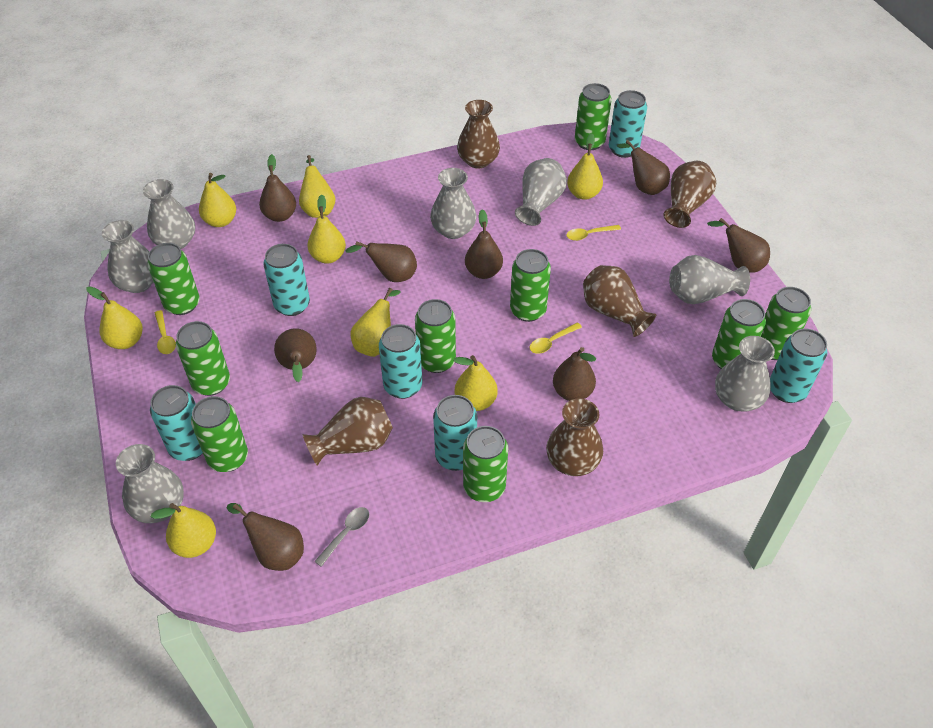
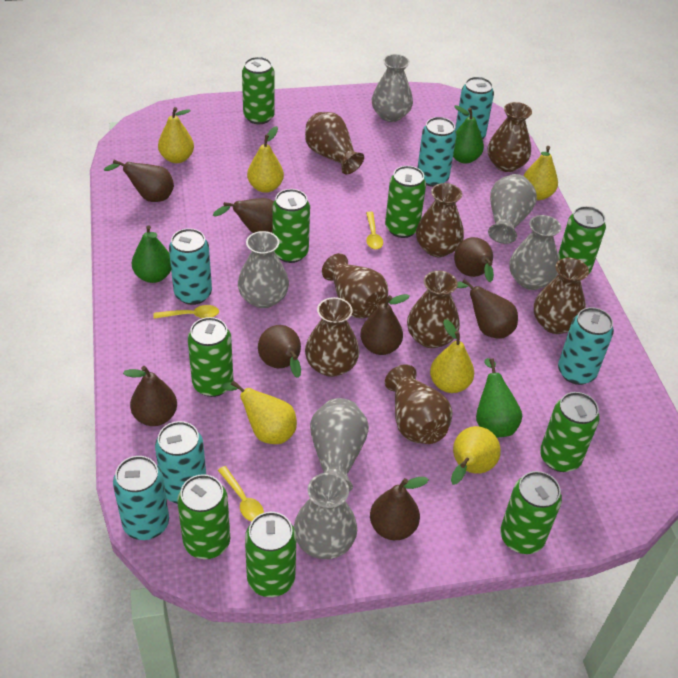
brown vase: 5 -> 8
green pear: 0 -> 3
grey spoon: 1 -> 0
grey vase: 7 -> 6
yellow pear: 8 -> 6

